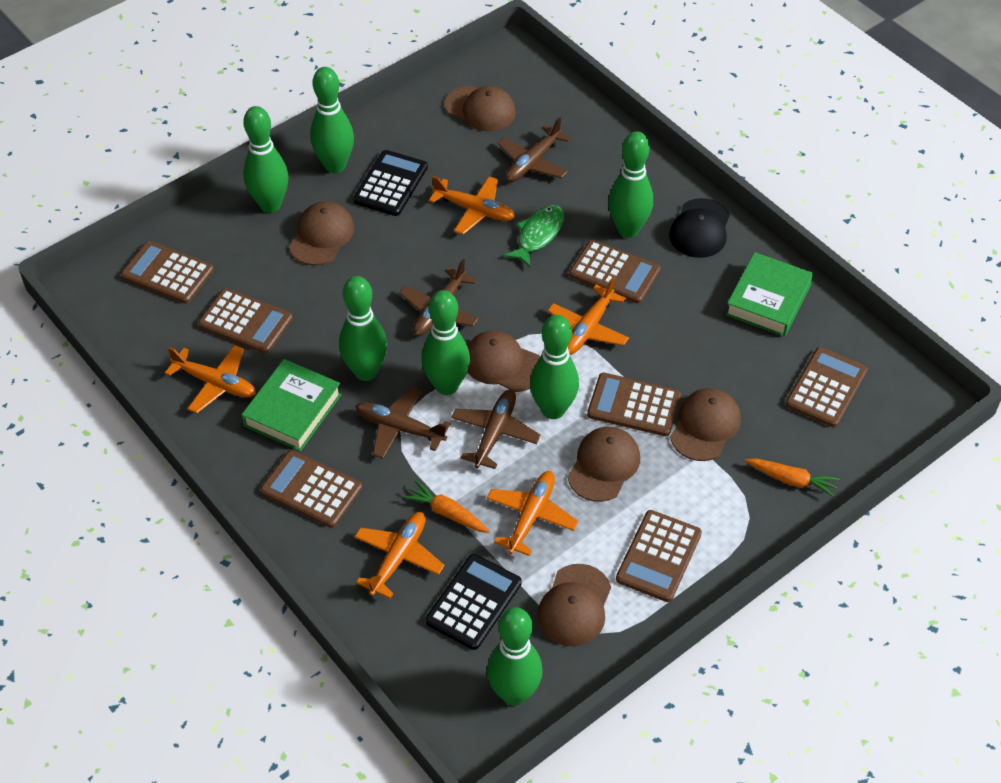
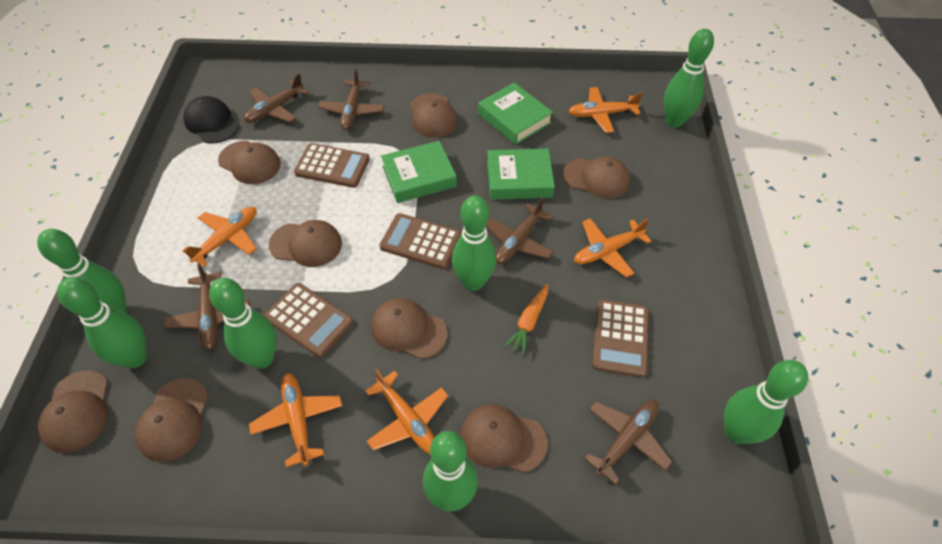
black calculator: 2 -> 0
brown calculator: 7 -> 4
brown cap: 6 -> 8
brown plane: 4 -> 5
green book: 2 -> 3
green fish: 1 -> 0
orange carrot: 2 -> 1

